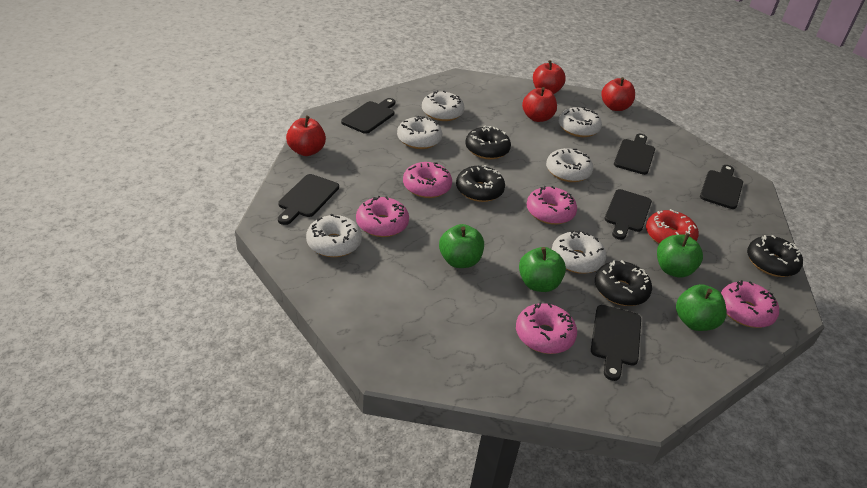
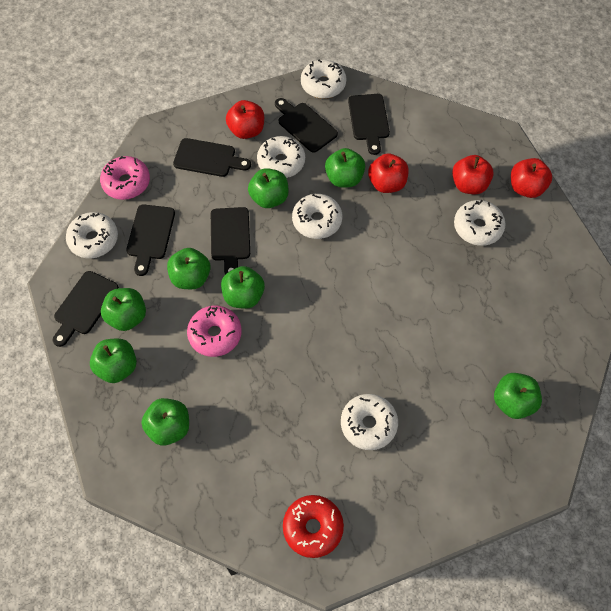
black donut: 4 -> 0
green apple: 4 -> 8
pink donut: 5 -> 2

